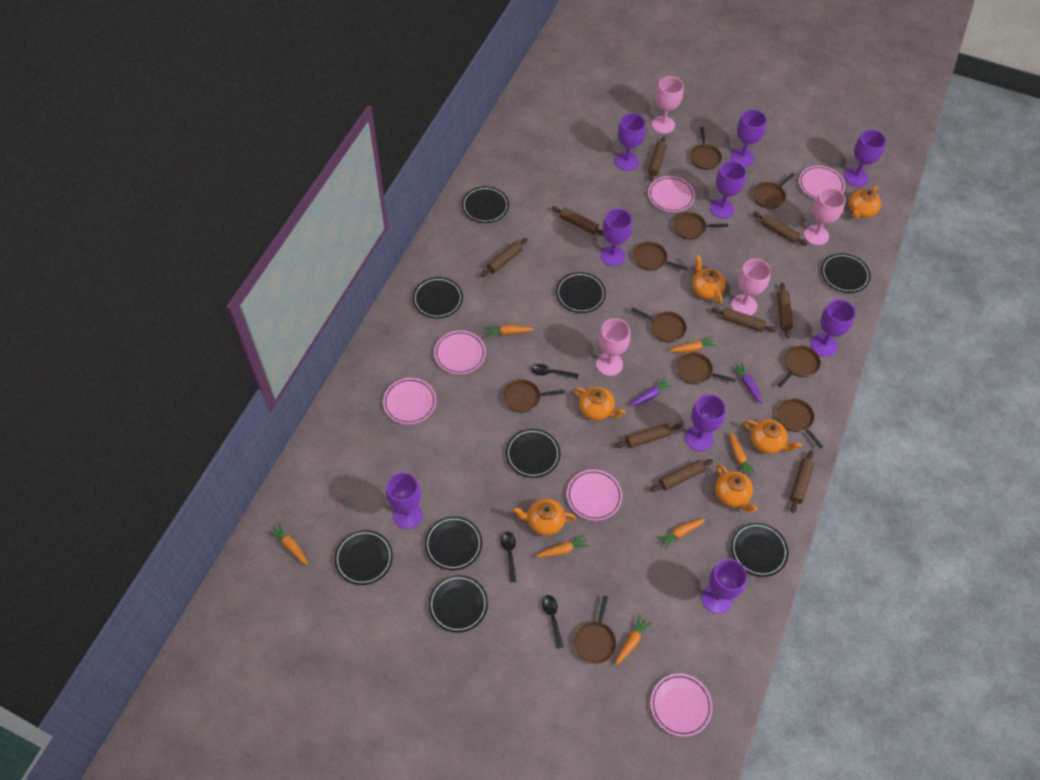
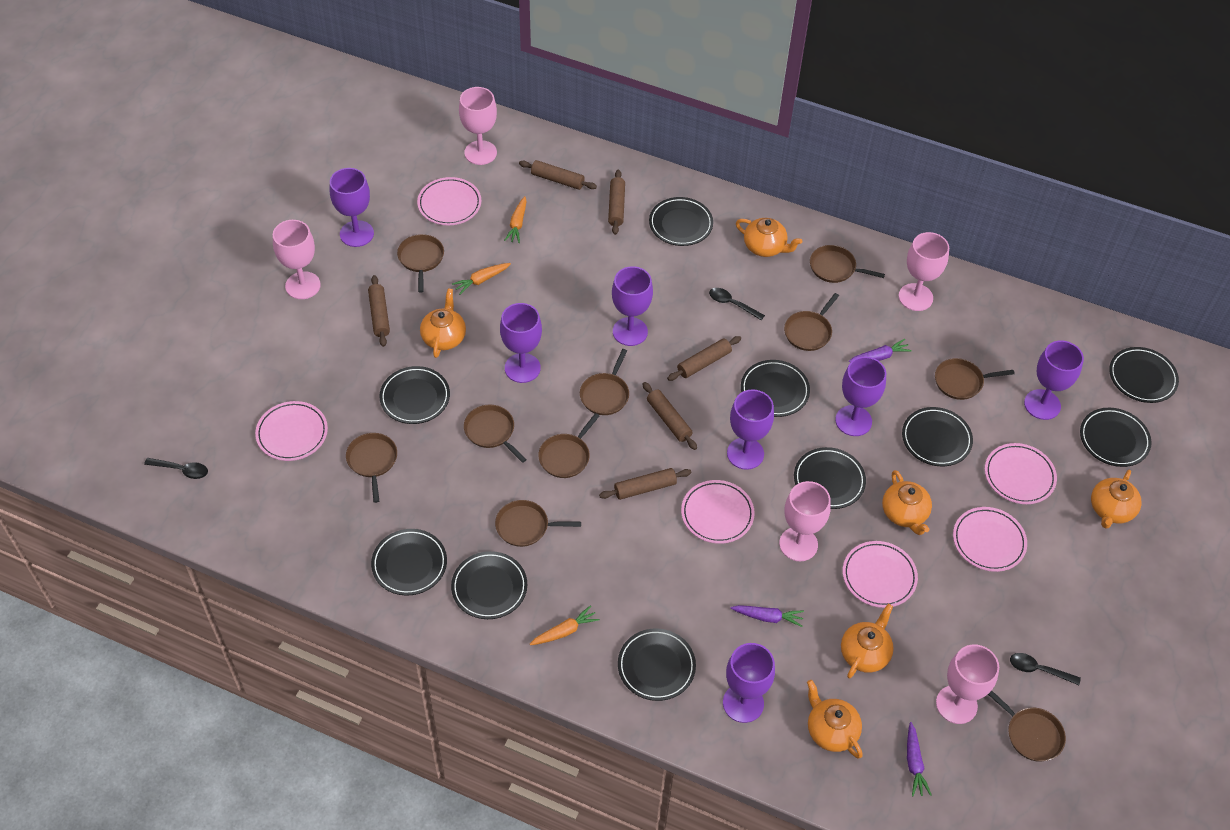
black plate: 9 -> 10
brown rolling pin: 9 -> 6
orange carrot: 7 -> 3
pink goblet: 4 -> 5
purple carrot: 2 -> 3
purple goblet: 9 -> 7

